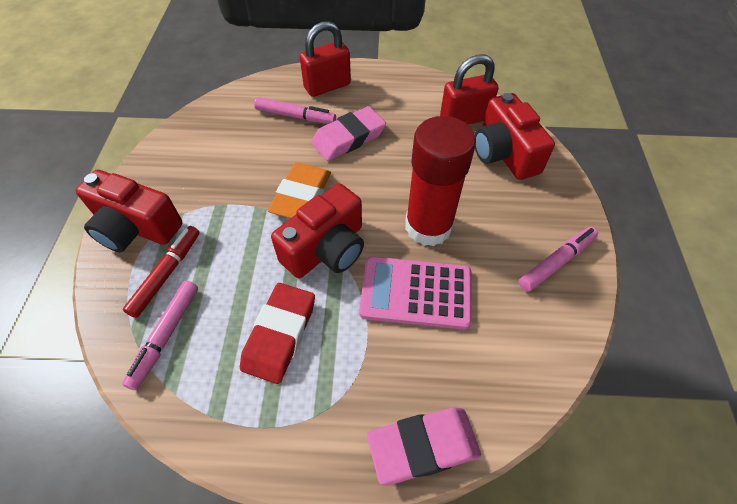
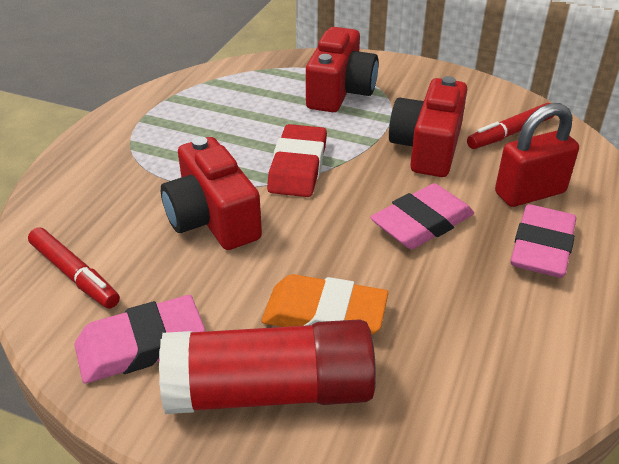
pink calculator: 1 -> 0
pink eraser: 2 -> 3
pink marker: 3 -> 0
red marker: 1 -> 2
red padlock: 2 -> 1

